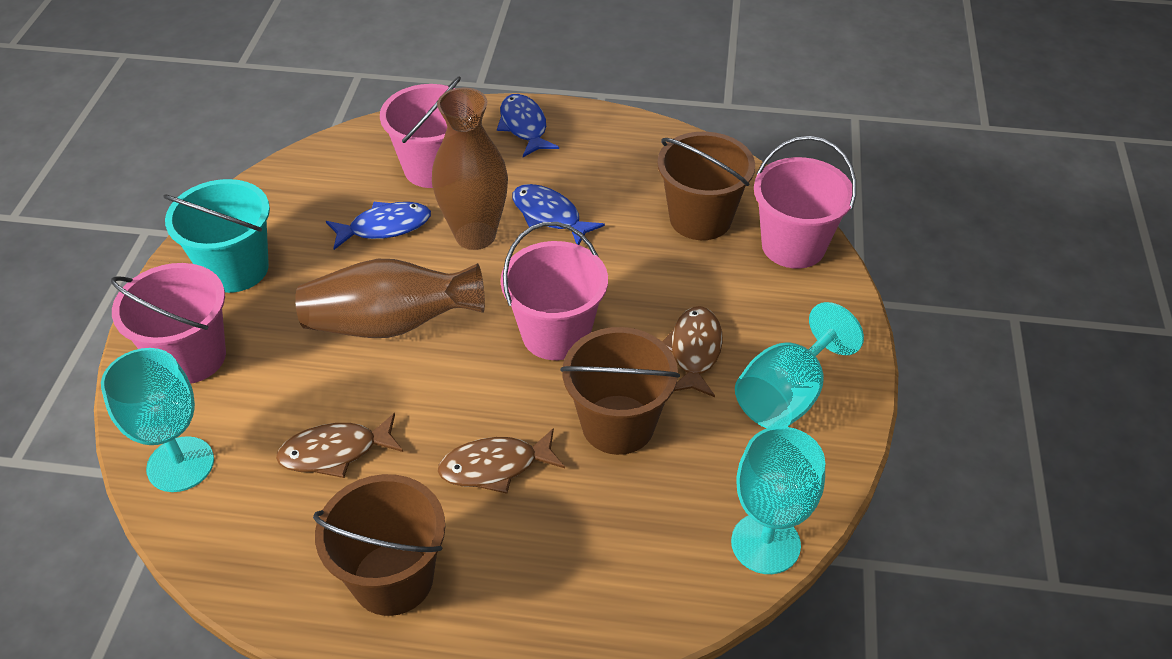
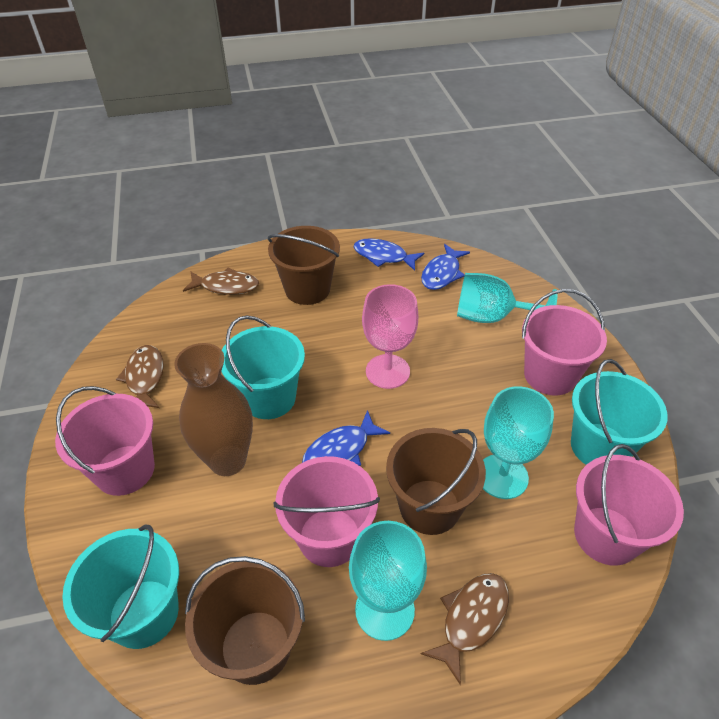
brown vase: 2 -> 1
pink goblet: 0 -> 1
turquoise bucket: 1 -> 3

